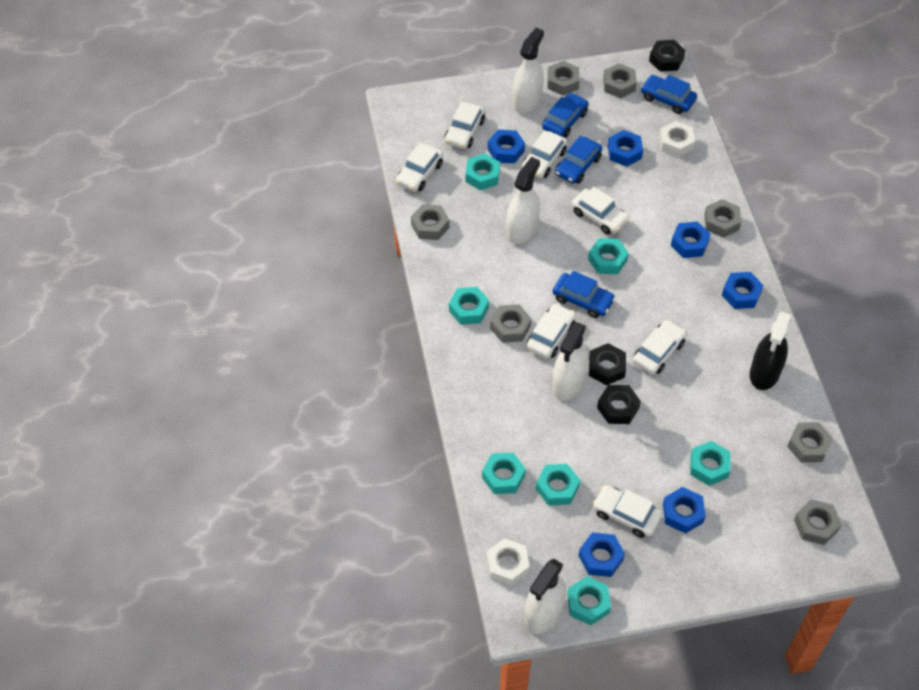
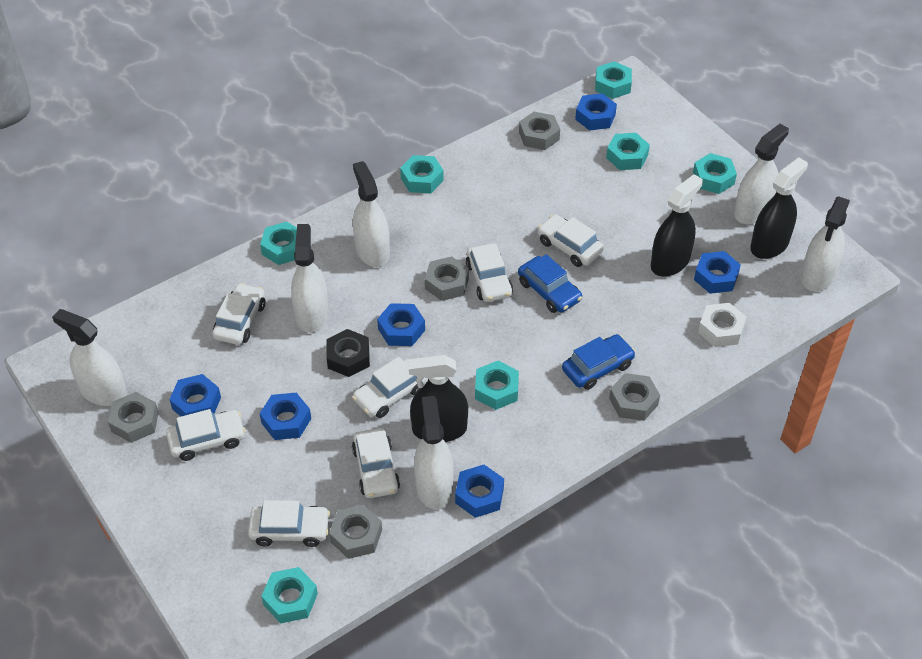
black nut: 3 -> 1
black spray bottle: 1 -> 3
blue car: 4 -> 2
grey nut: 7 -> 5
white nut: 2 -> 1
white spray bottle: 4 -> 6

